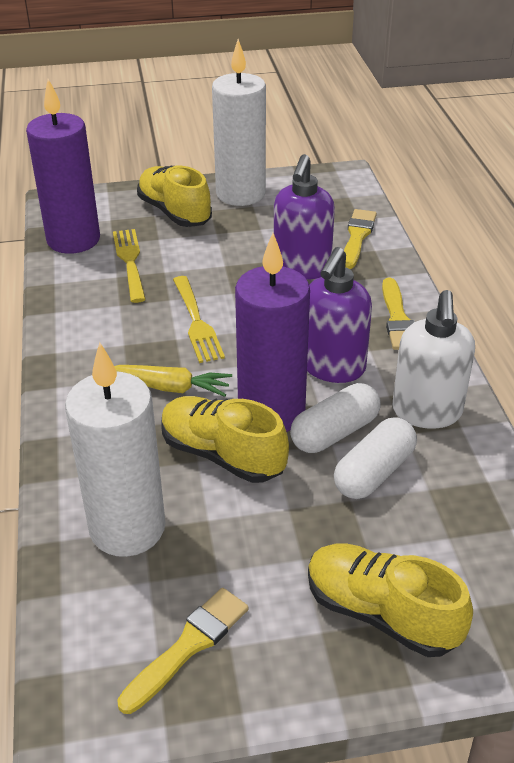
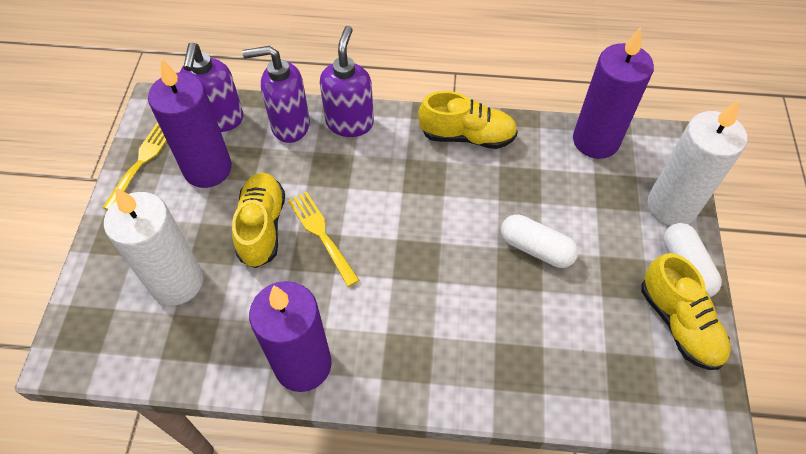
purple candle: 2 -> 3
purple soap dispenser: 2 -> 3
white soap dispenser: 1 -> 0
yellow brush: 3 -> 0
yellow carrot: 1 -> 0

